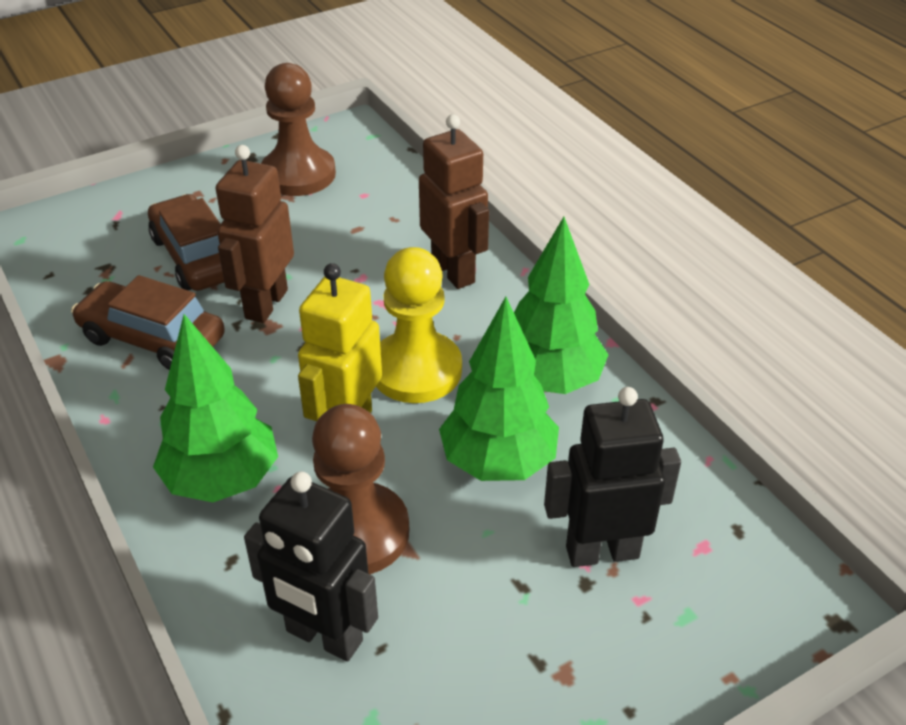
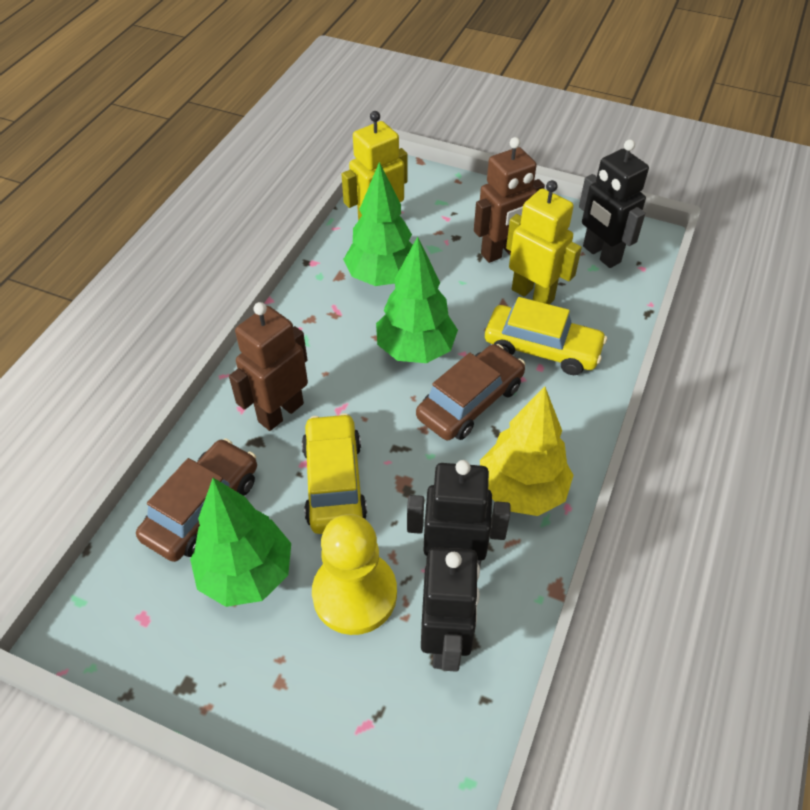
black robot: 2 -> 3
brown pawn: 2 -> 0
yellow car: 0 -> 2
yellow robot: 1 -> 2
yellow tree: 0 -> 1

